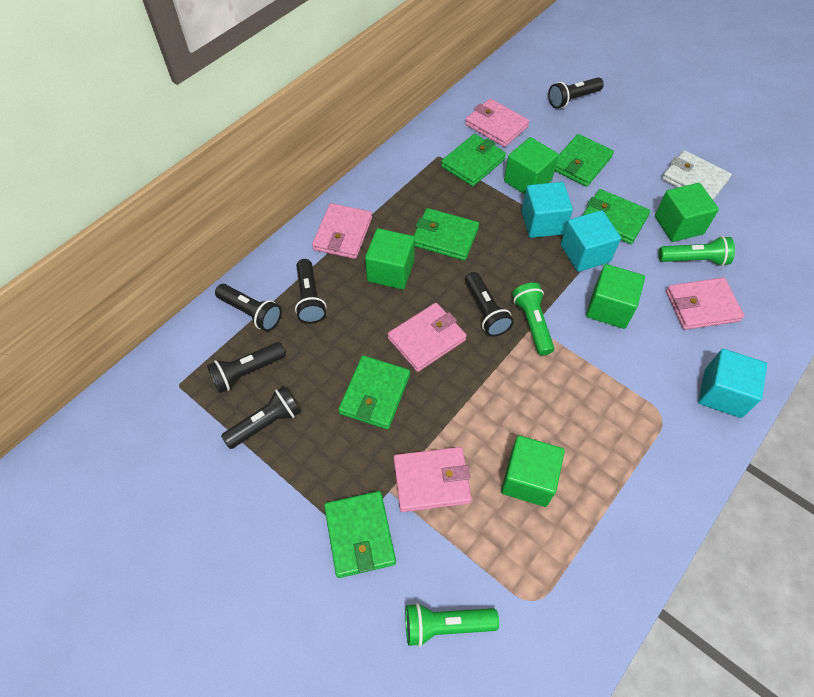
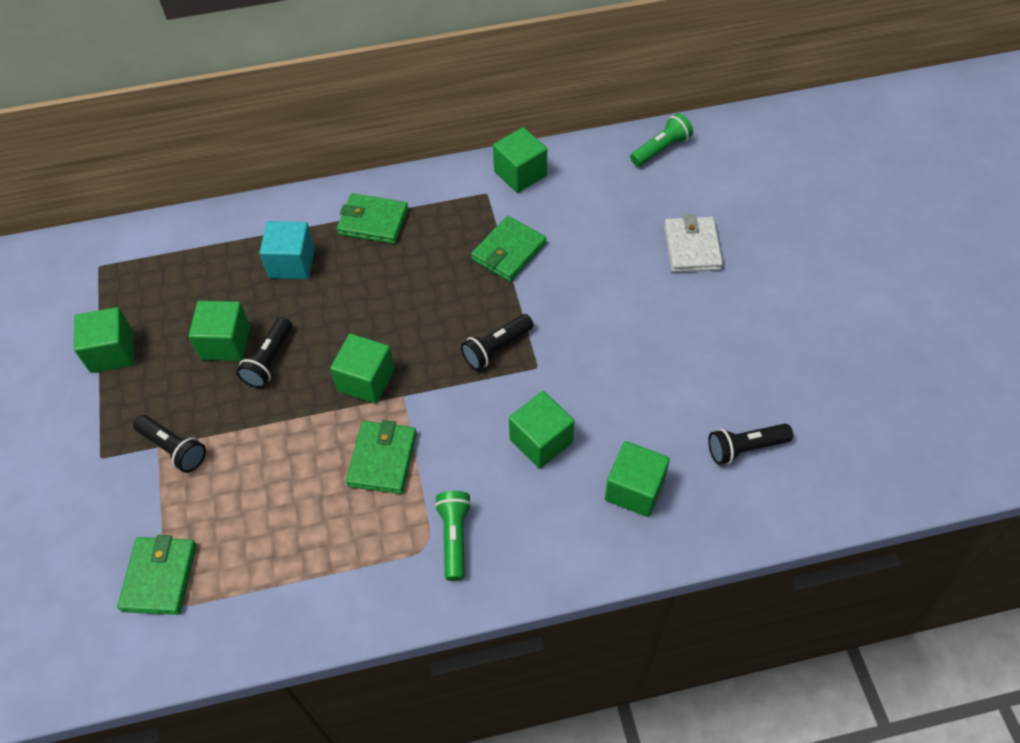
black flashlight: 6 -> 4
green cube: 5 -> 6
green flashlight: 3 -> 2
green wallet: 6 -> 4
pink wallet: 5 -> 0
turquoise cube: 3 -> 1

